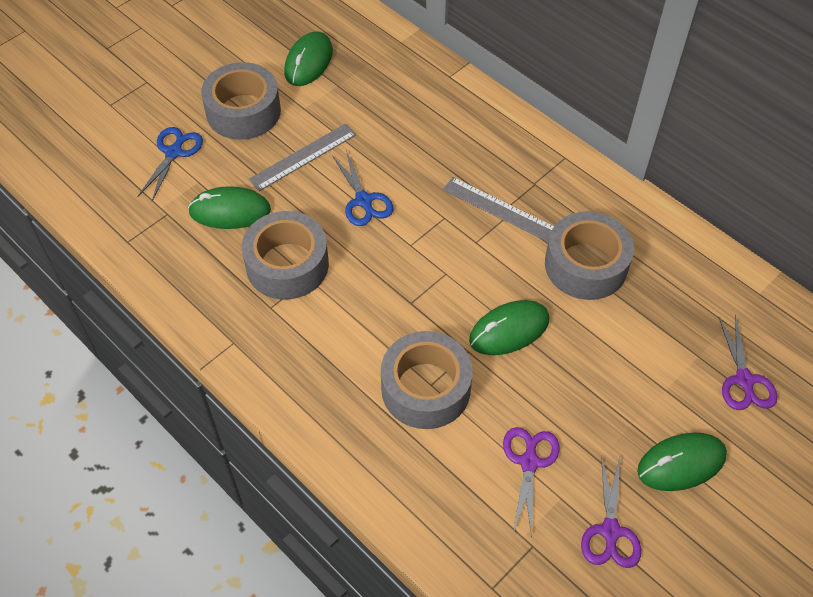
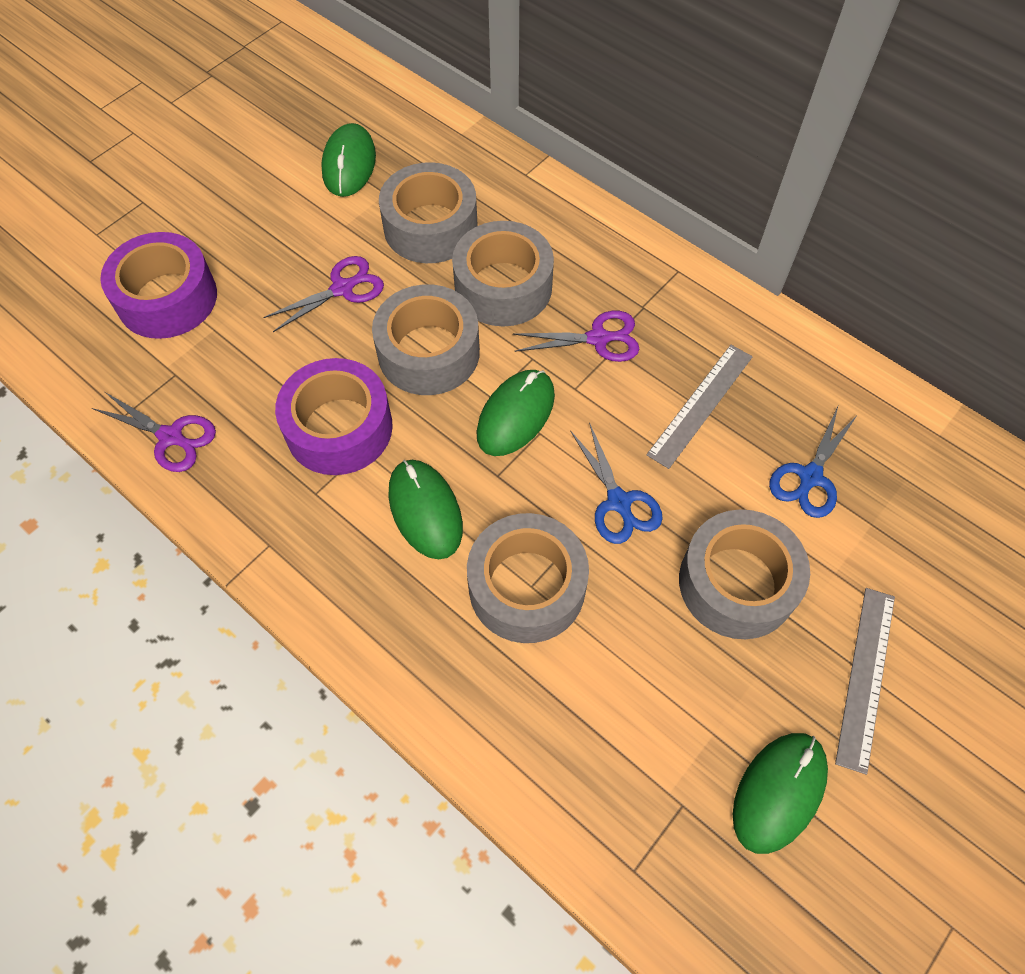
grey tape: 4 -> 5
purple tape: 0 -> 2

